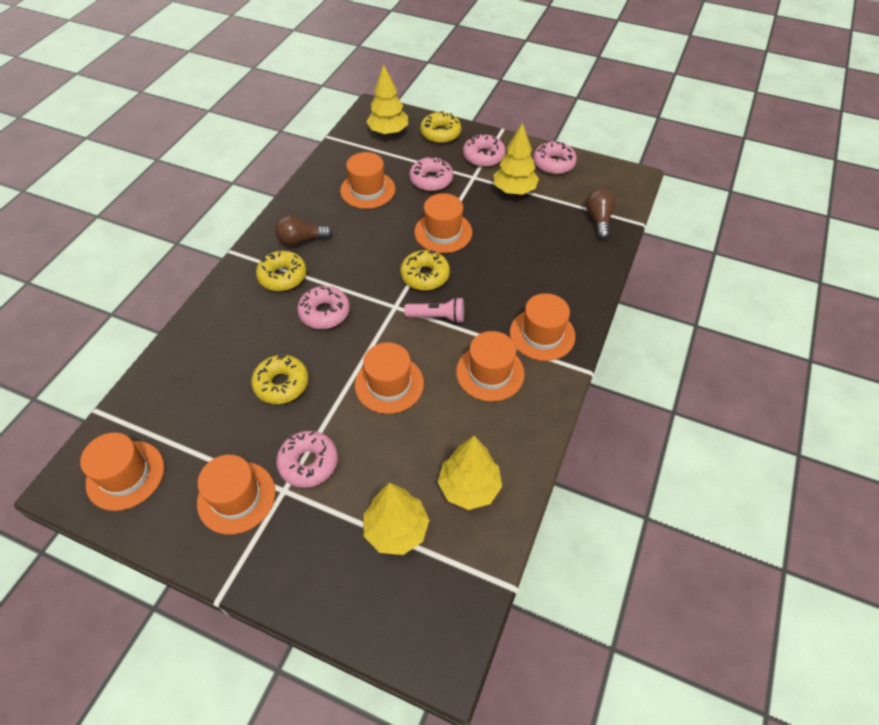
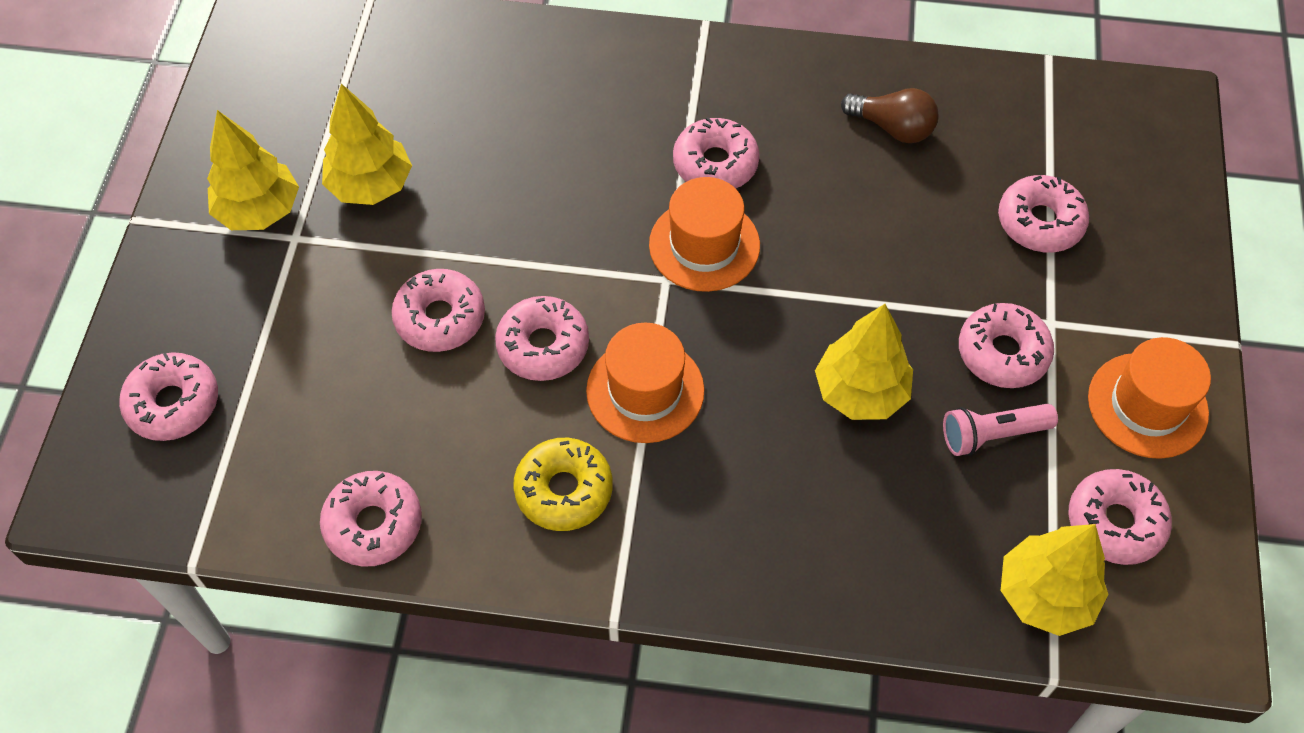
brown light bulb: 2 -> 1
orange hat: 7 -> 3
pink donut: 5 -> 8
yellow donut: 4 -> 1

